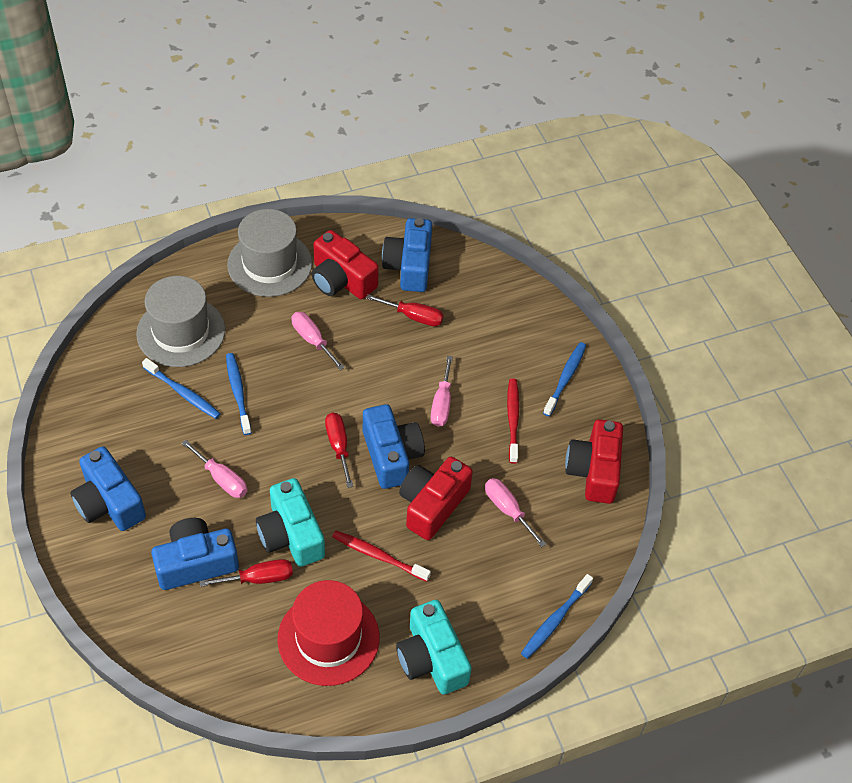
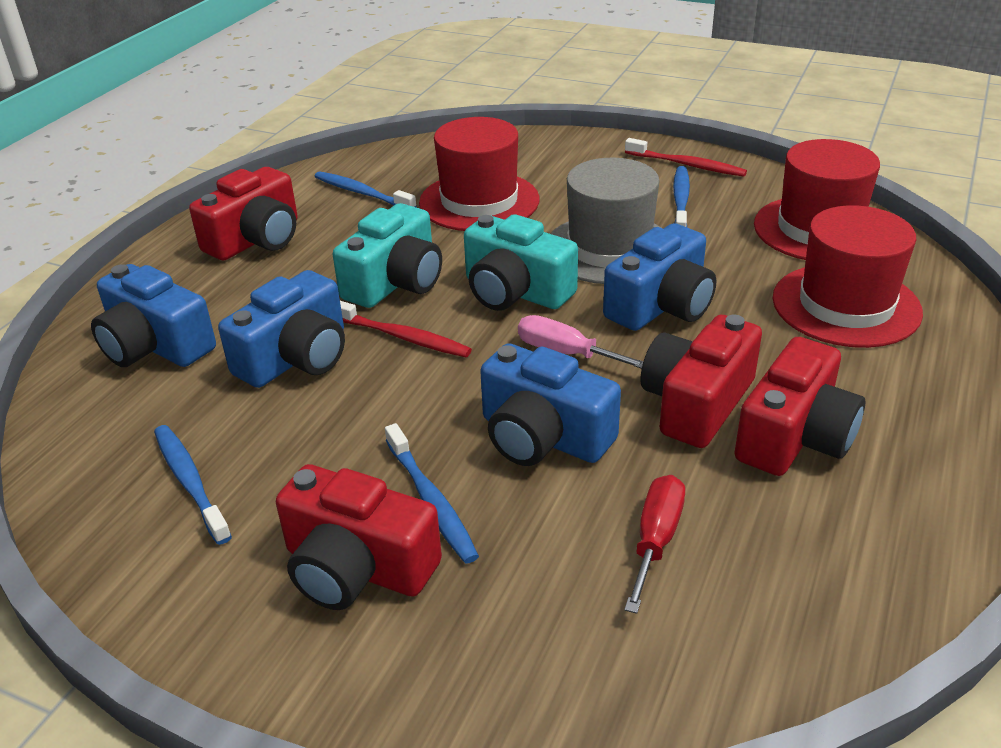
grey hat: 2 -> 1
pink screwdriver: 4 -> 1
red camera: 3 -> 4
red hat: 1 -> 3
red screwdriver: 3 -> 1

